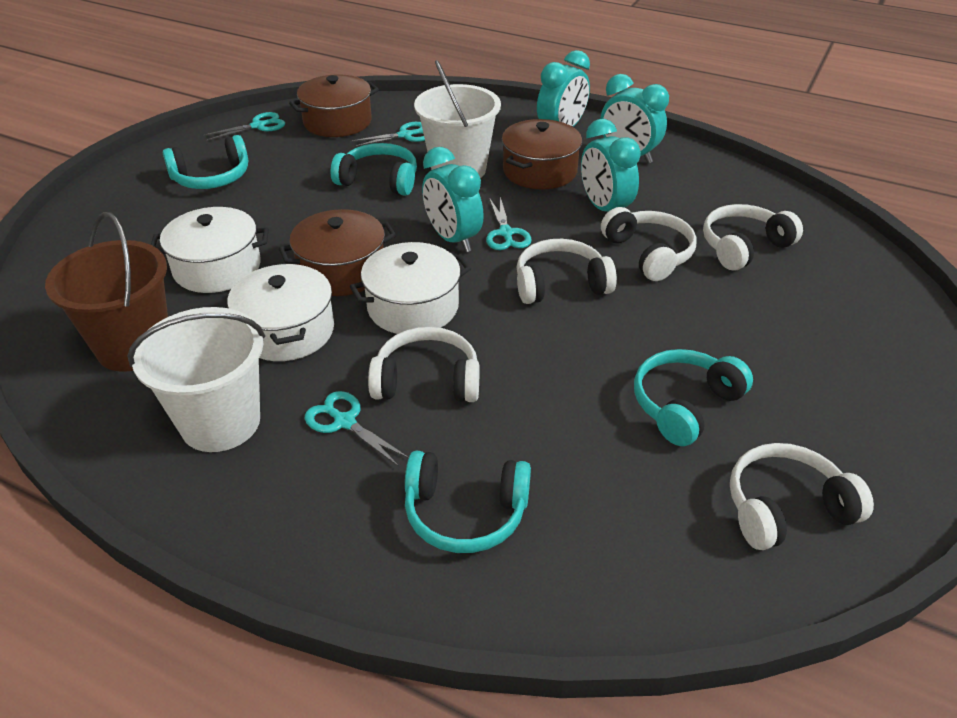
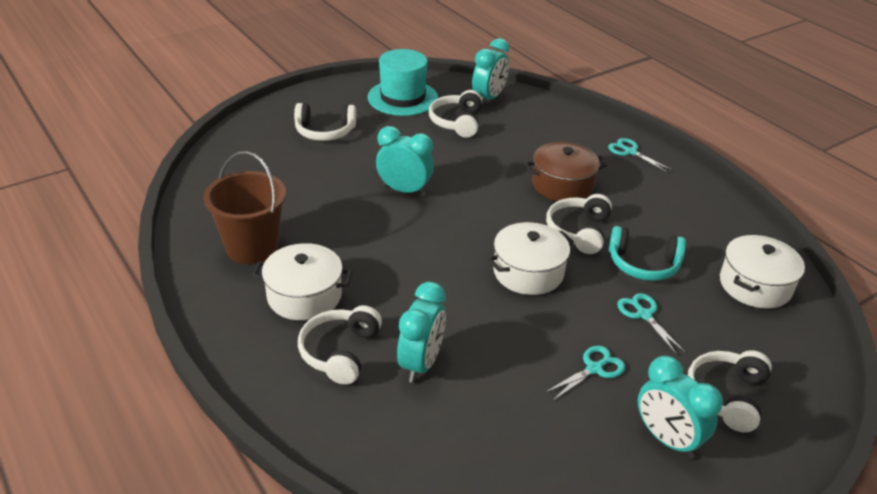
brown pot: 3 -> 1
turquoise hat: 0 -> 1
turquoise headphones: 4 -> 1
turquoise scissors: 4 -> 3
white bucket: 2 -> 0

